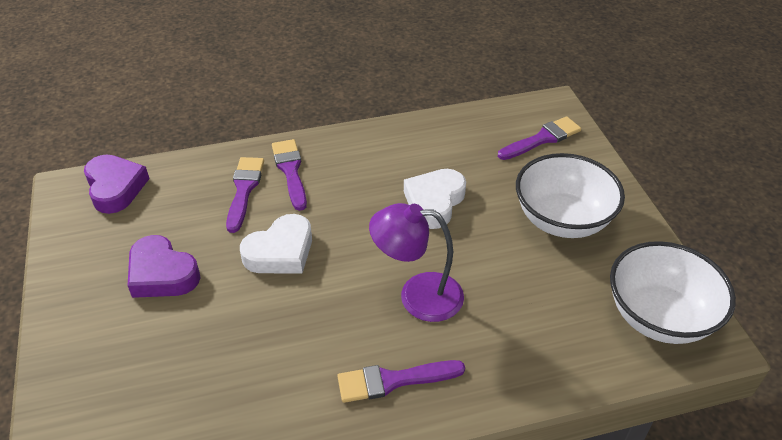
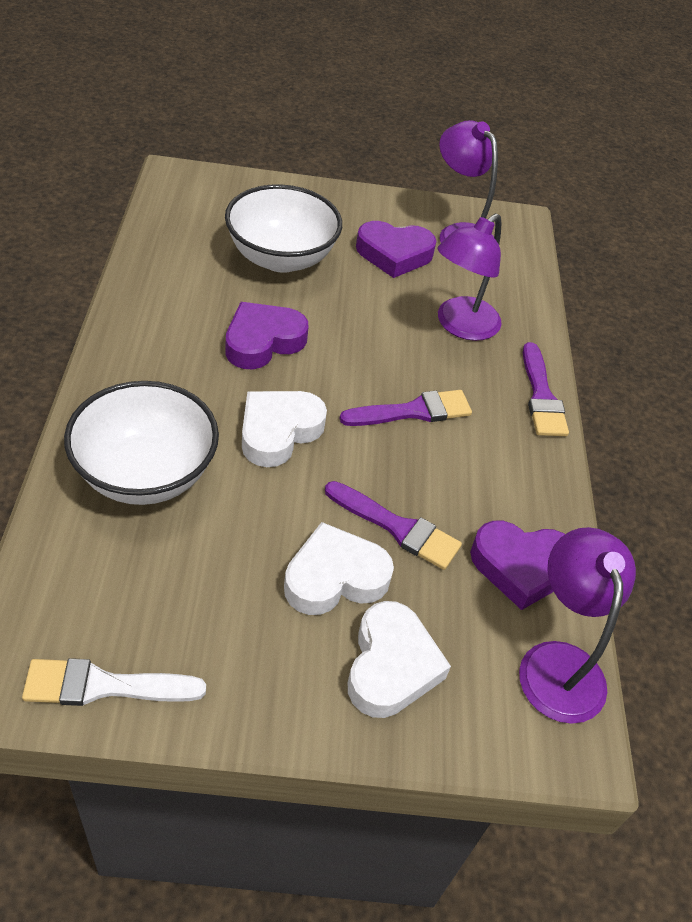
purple brush: 4 -> 3
purple heart: 2 -> 3
purple lamp: 1 -> 3
white brush: 0 -> 1
white heart: 2 -> 3

